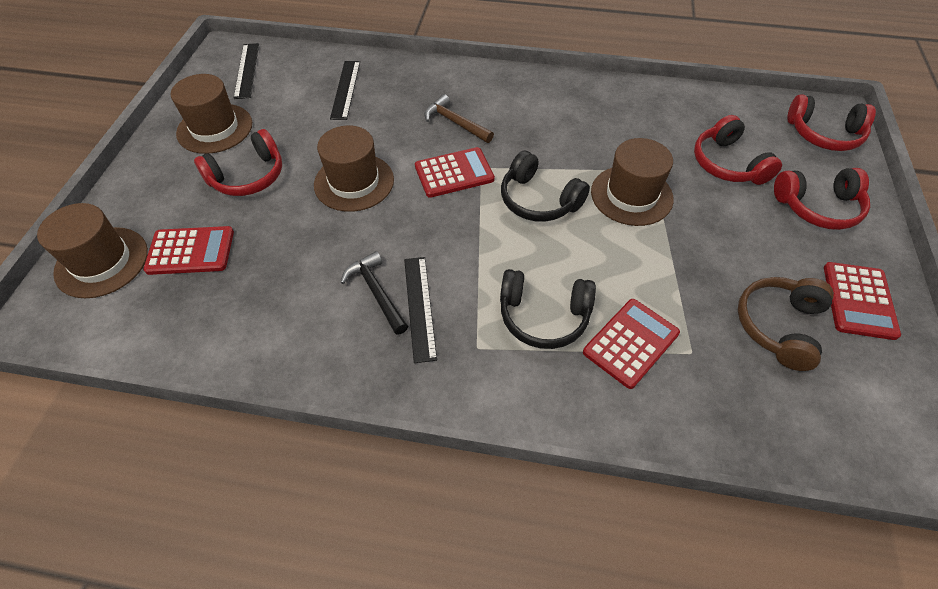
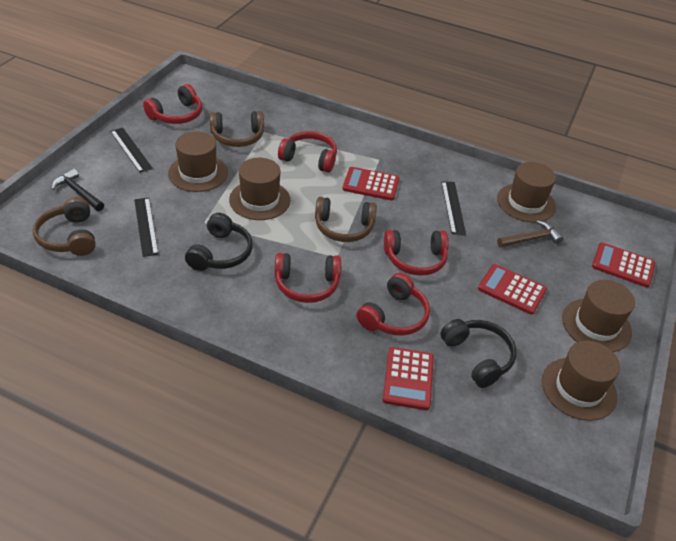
brown hat: 4 -> 5
brown headphones: 1 -> 3
red headphones: 4 -> 5

